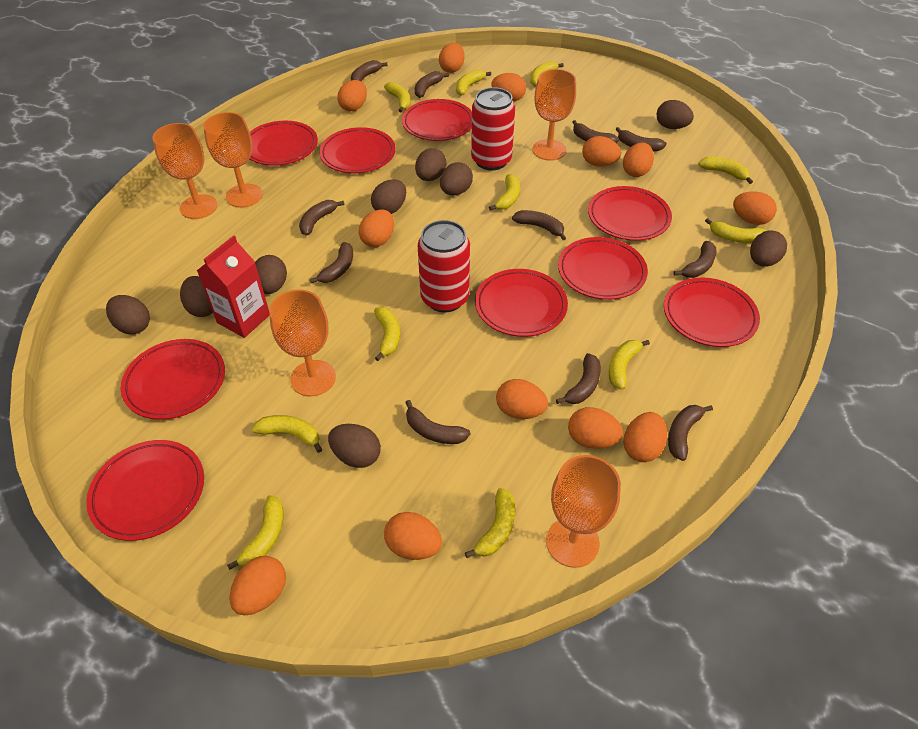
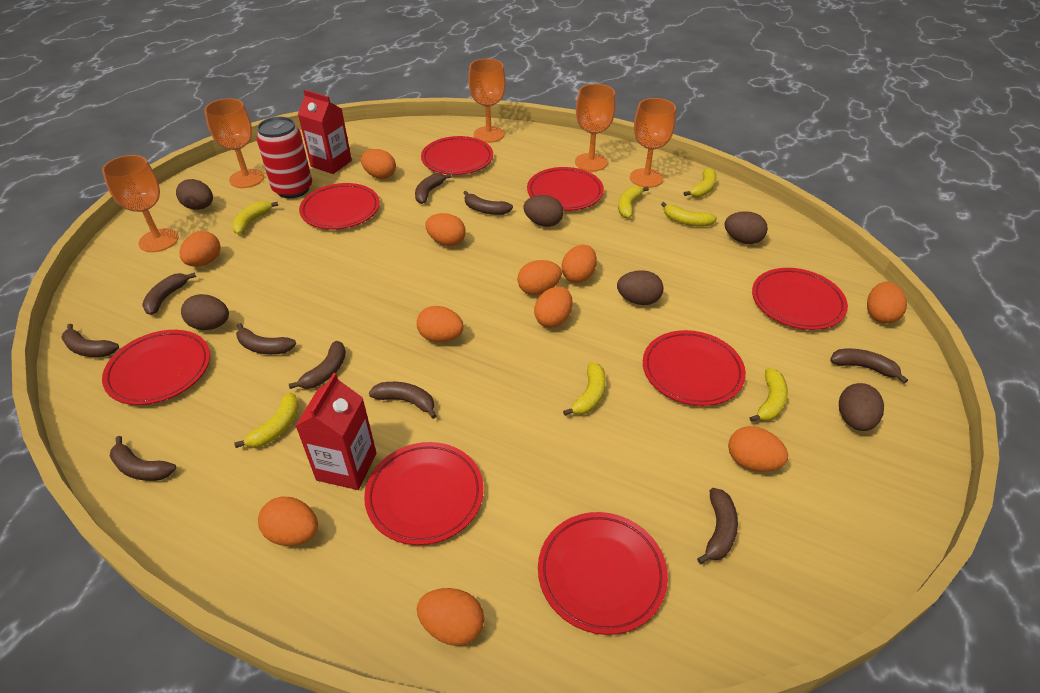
brown banana: 11 -> 10
brown egg: 9 -> 6
orange egg: 12 -> 11
red can: 2 -> 1
red carton: 1 -> 2
red plate: 9 -> 8
yellow banana: 11 -> 7

